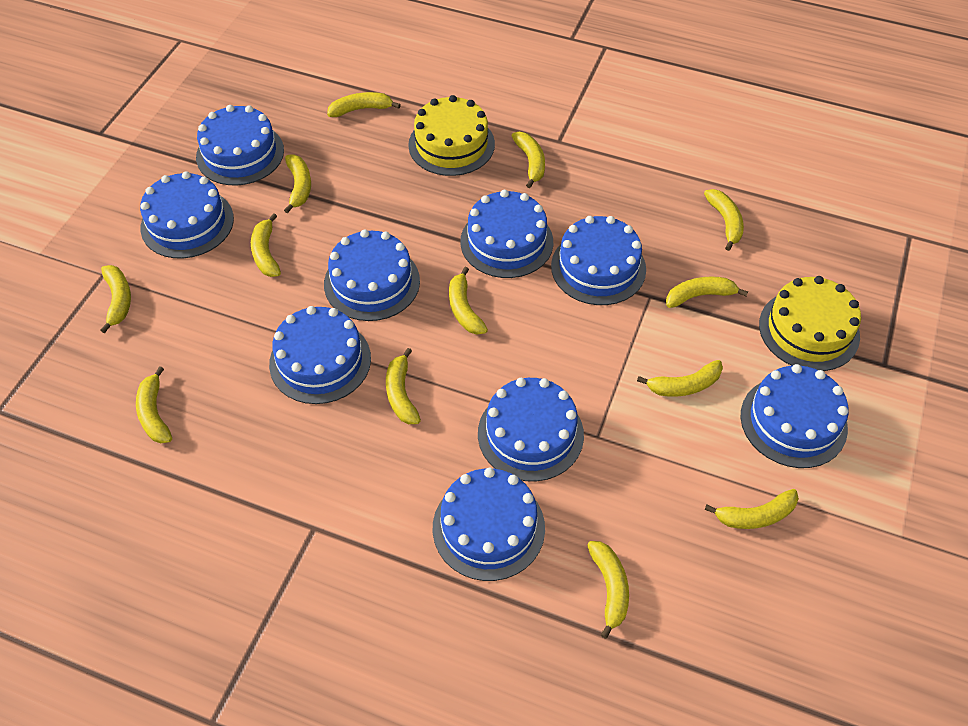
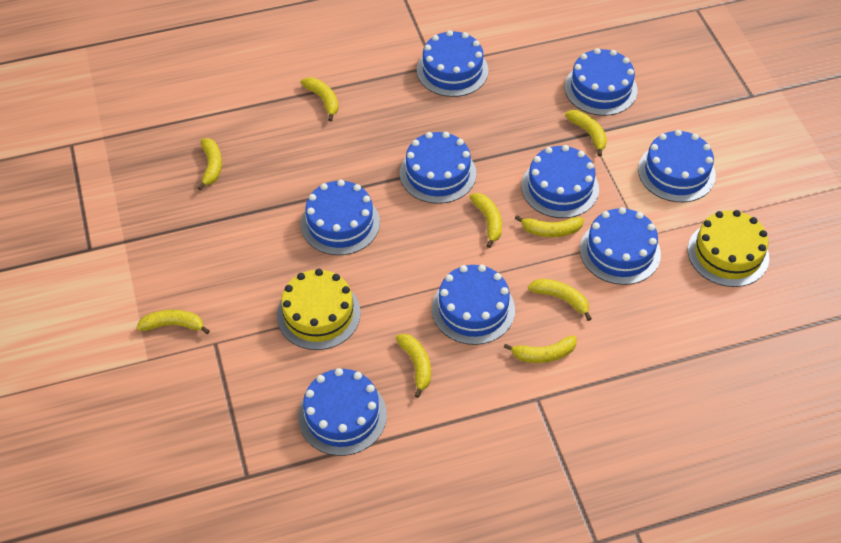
yellow banana: 13 -> 9

